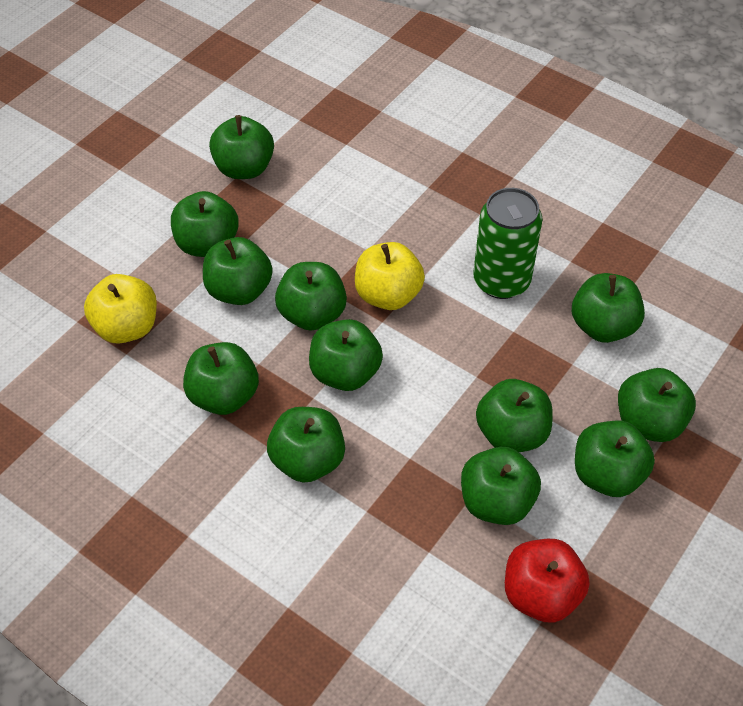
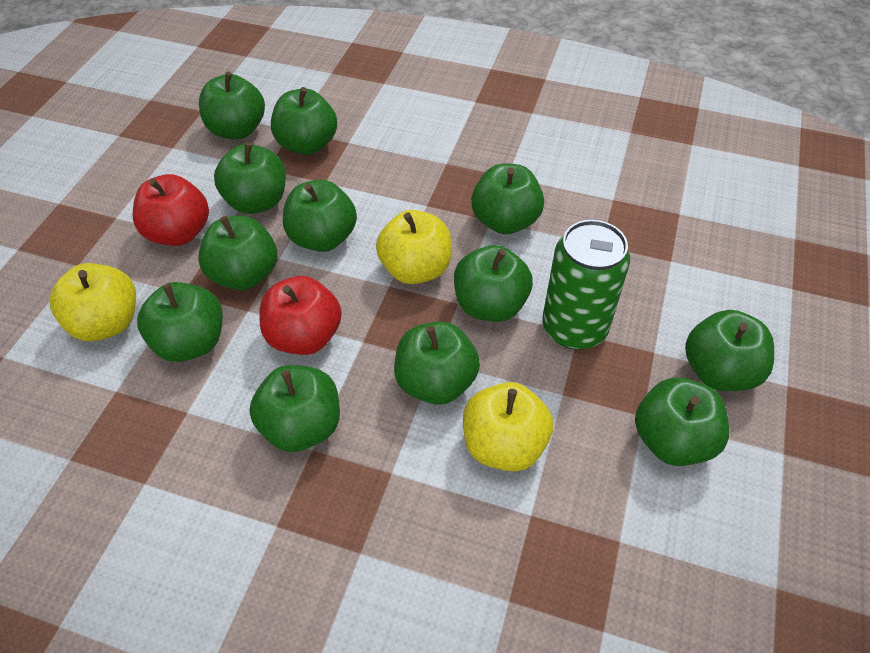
red apple: 1 -> 2
yellow apple: 2 -> 3

